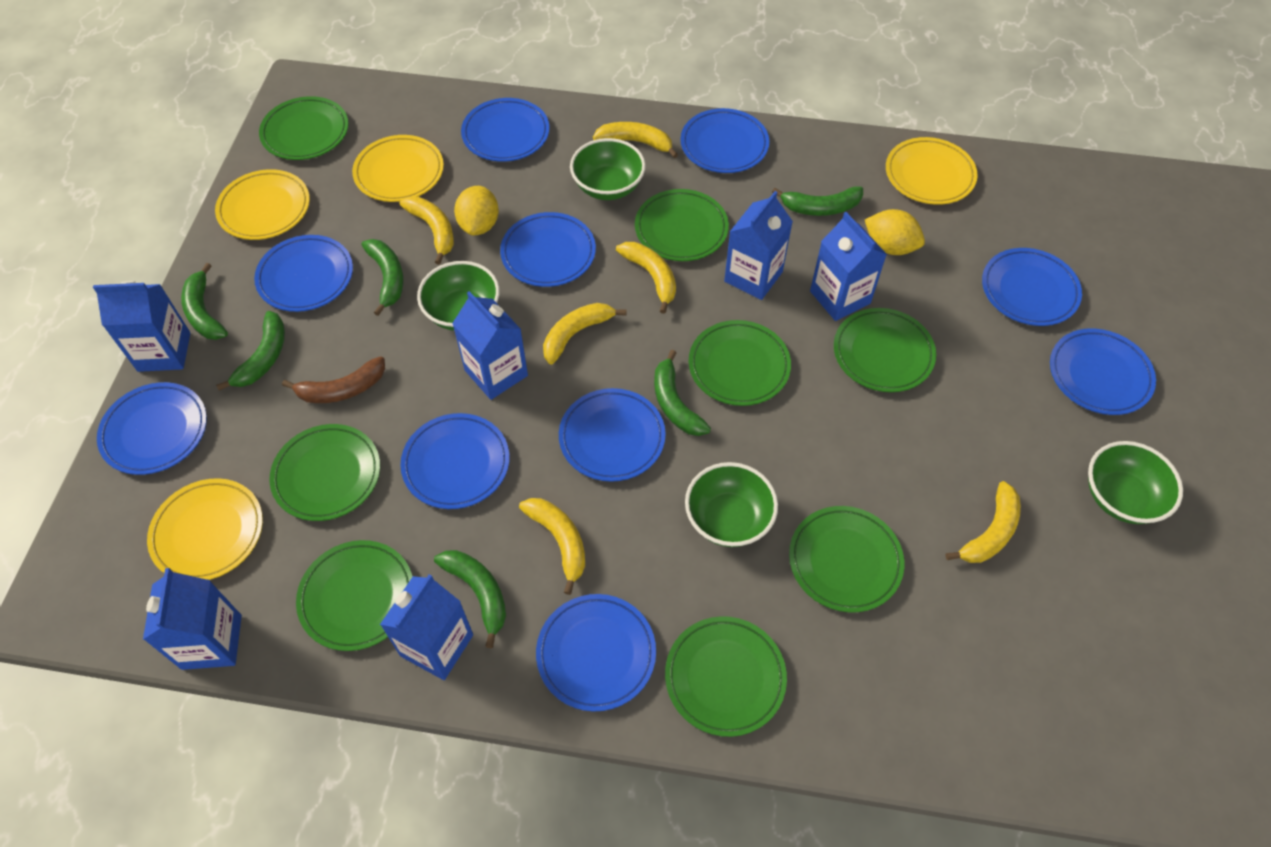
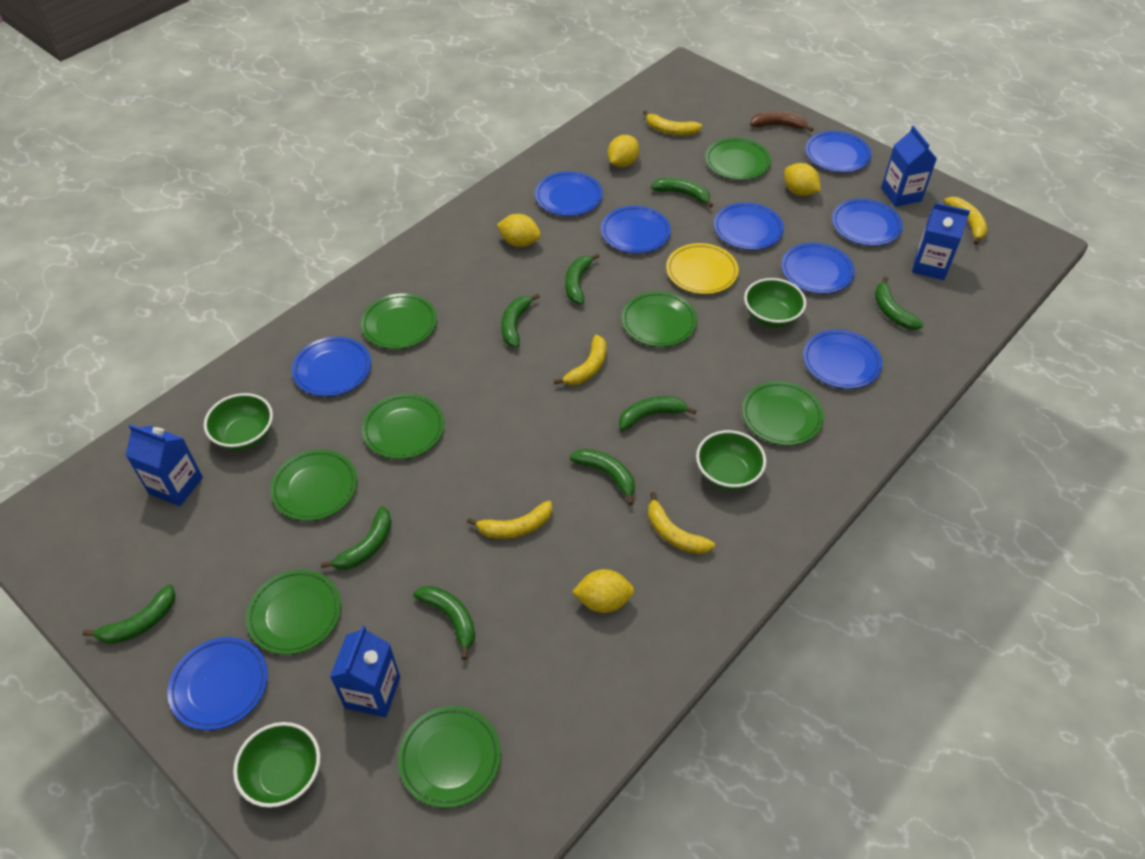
blue carton: 6 -> 4
blue plate: 10 -> 9
green banana: 6 -> 9
yellow banana: 6 -> 5
yellow lemon: 2 -> 4
yellow plate: 4 -> 1

